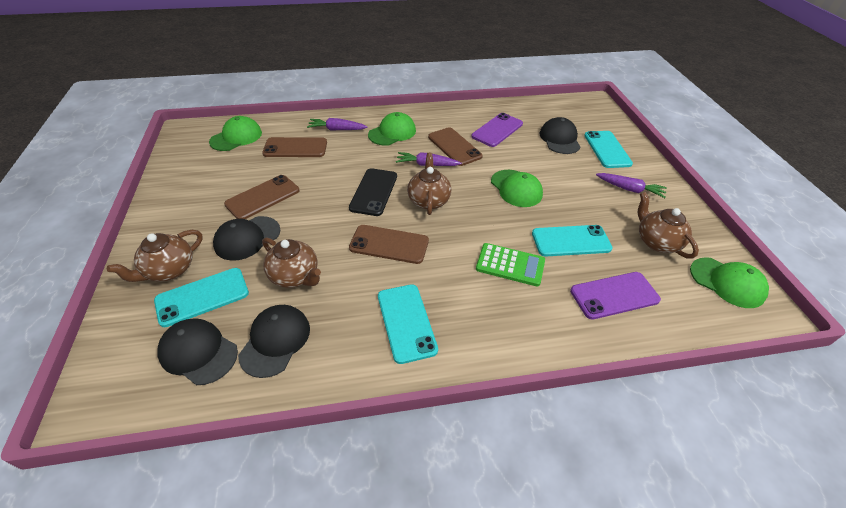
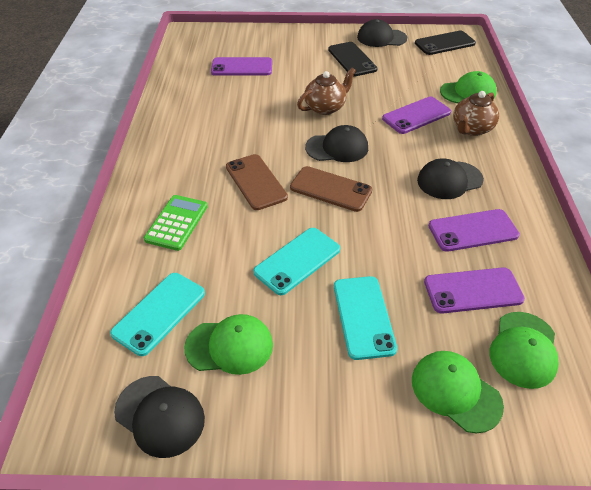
black phone: 1 -> 2
brown phone: 4 -> 2
brown teapot: 4 -> 2
purple carrot: 3 -> 0
purple phone: 2 -> 4
turquoise phone: 4 -> 3

